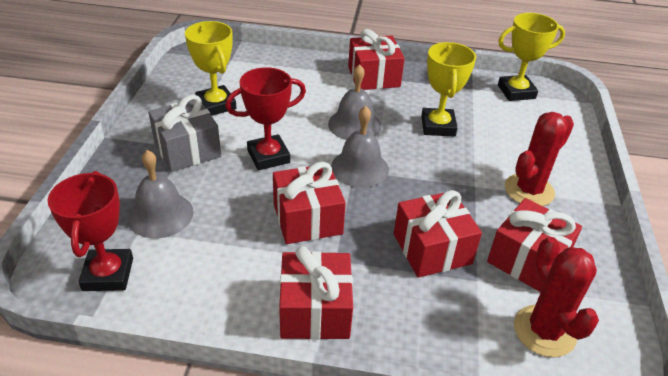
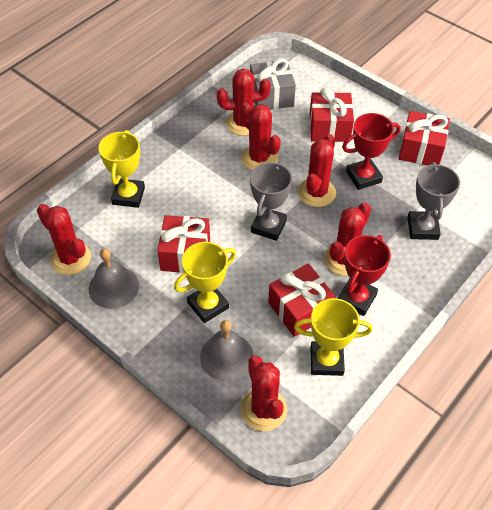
grey bell: 3 -> 2
grey trophy: 0 -> 2
red cactus: 2 -> 6
red gift: 5 -> 4

